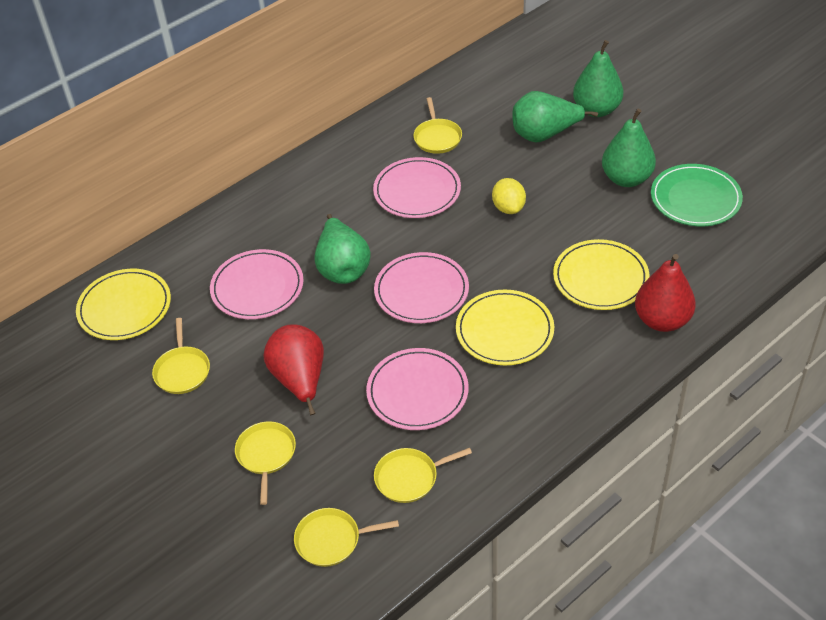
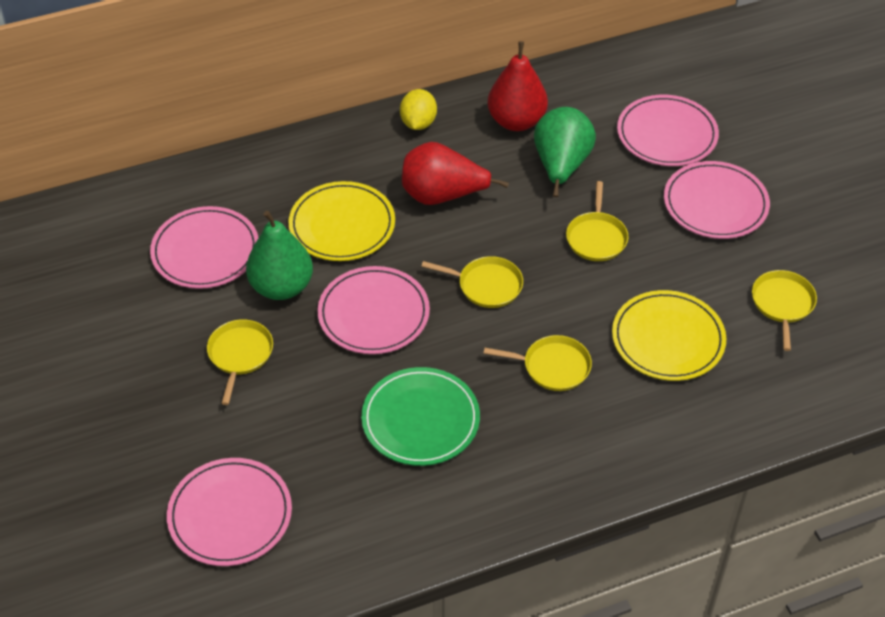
green pear: 4 -> 2
pink plate: 4 -> 5
yellow plate: 3 -> 2

